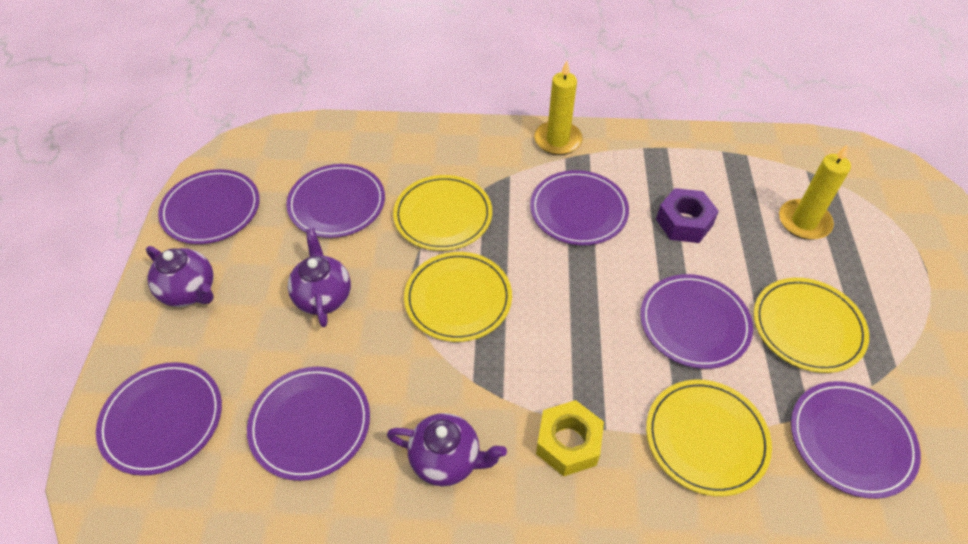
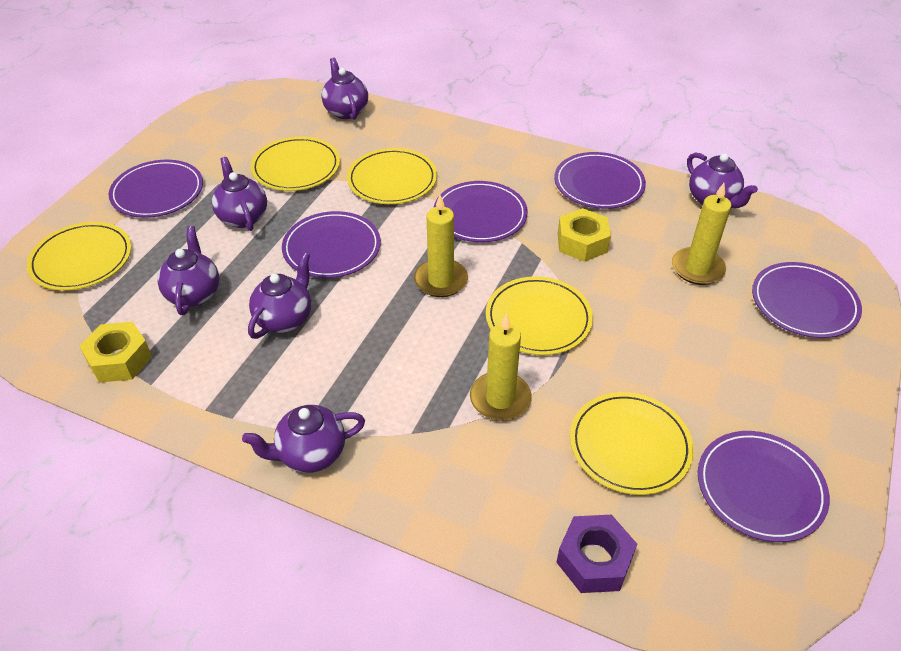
purple plate: 7 -> 6
purple teapot: 3 -> 6
yellow candle: 2 -> 3
yellow nut: 1 -> 2
yellow plate: 4 -> 5

